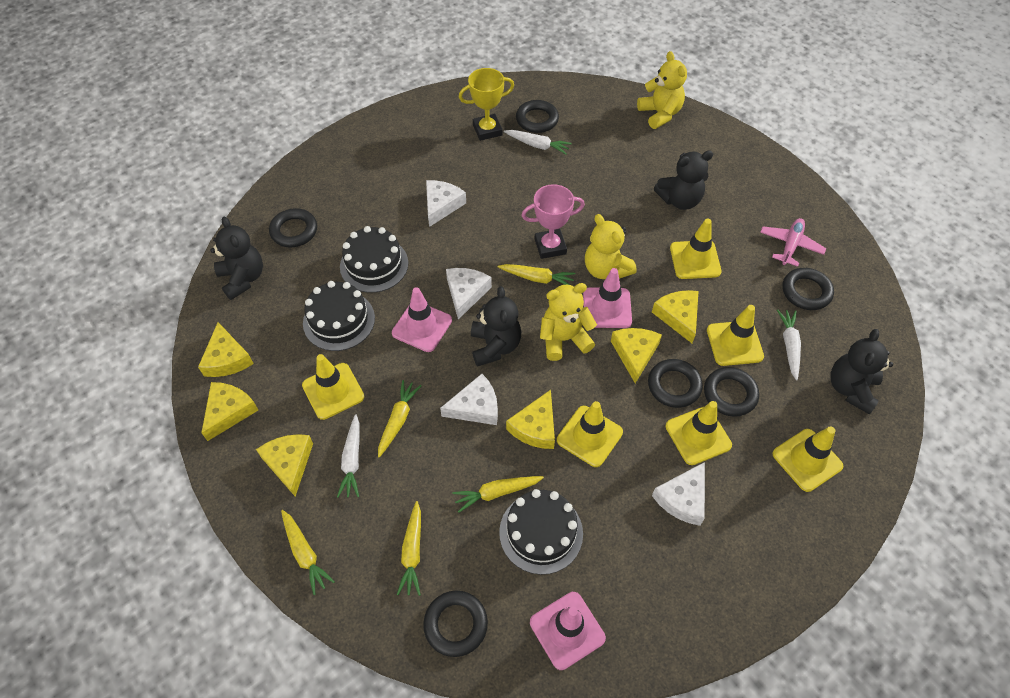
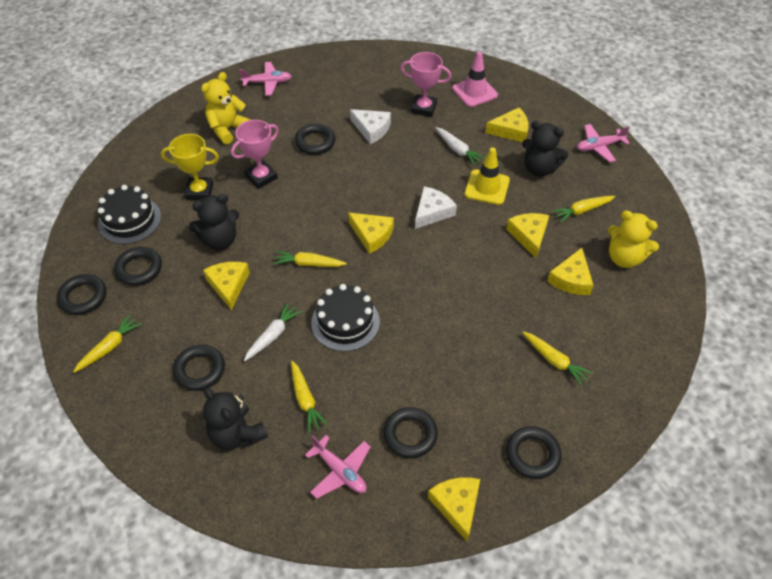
black cake: 3 -> 2
black teddy bear: 4 -> 3
pink plane: 1 -> 3
pink traffic cone: 3 -> 1
pink trophy: 1 -> 2
white carrot: 3 -> 2
white cheese: 4 -> 2
yellow teddy bear: 3 -> 2
yellow traffic cone: 6 -> 1

